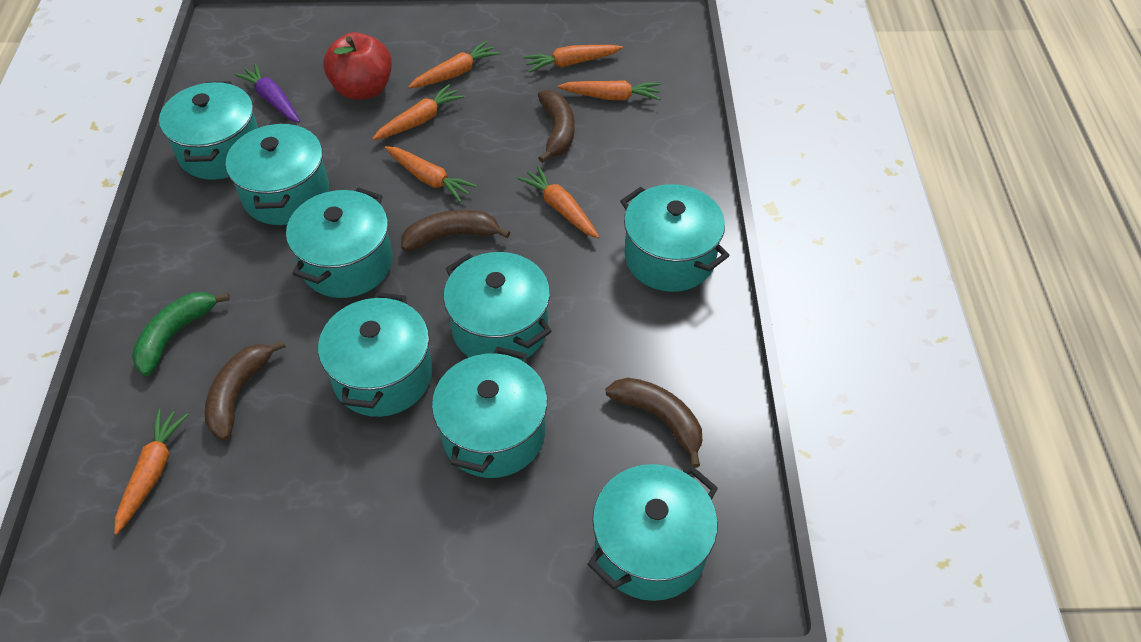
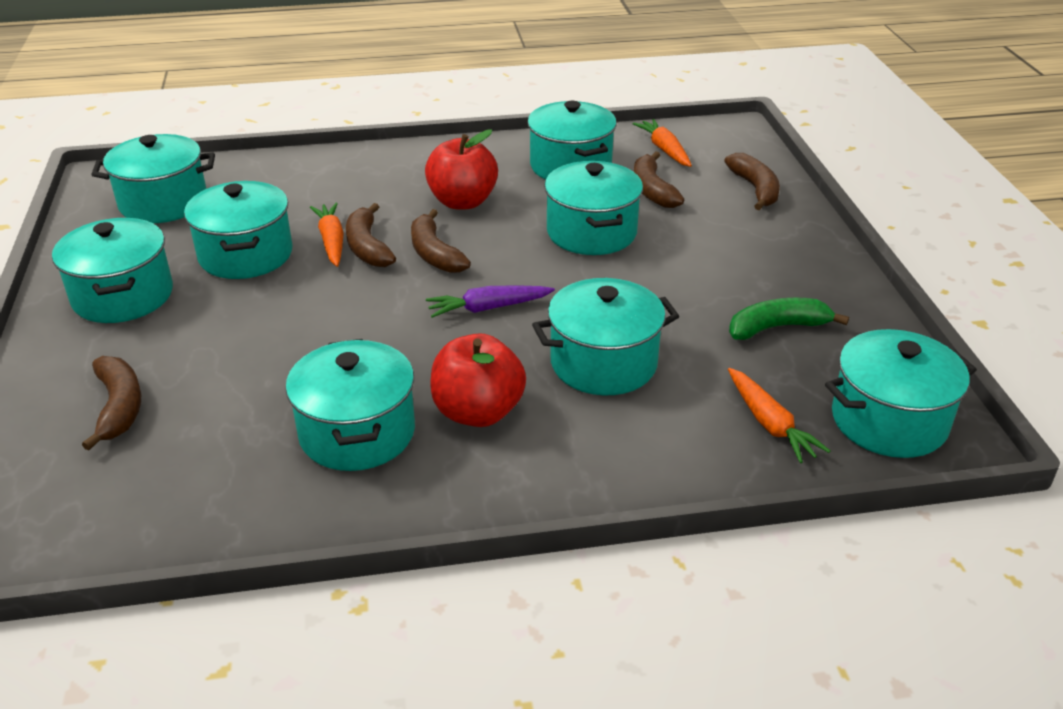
brown banana: 4 -> 5
orange carrot: 7 -> 3
red apple: 1 -> 2

